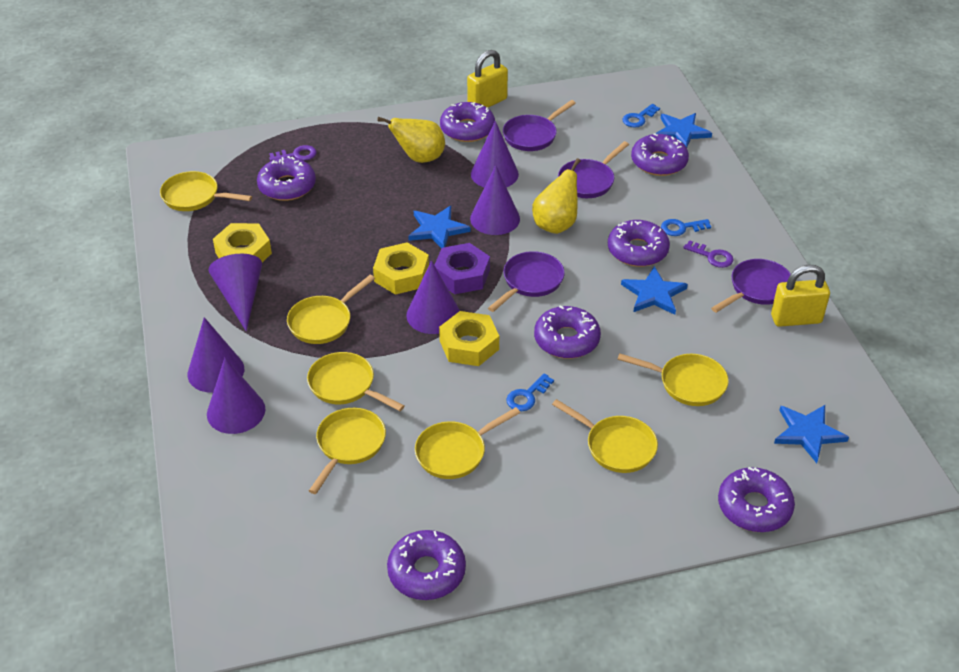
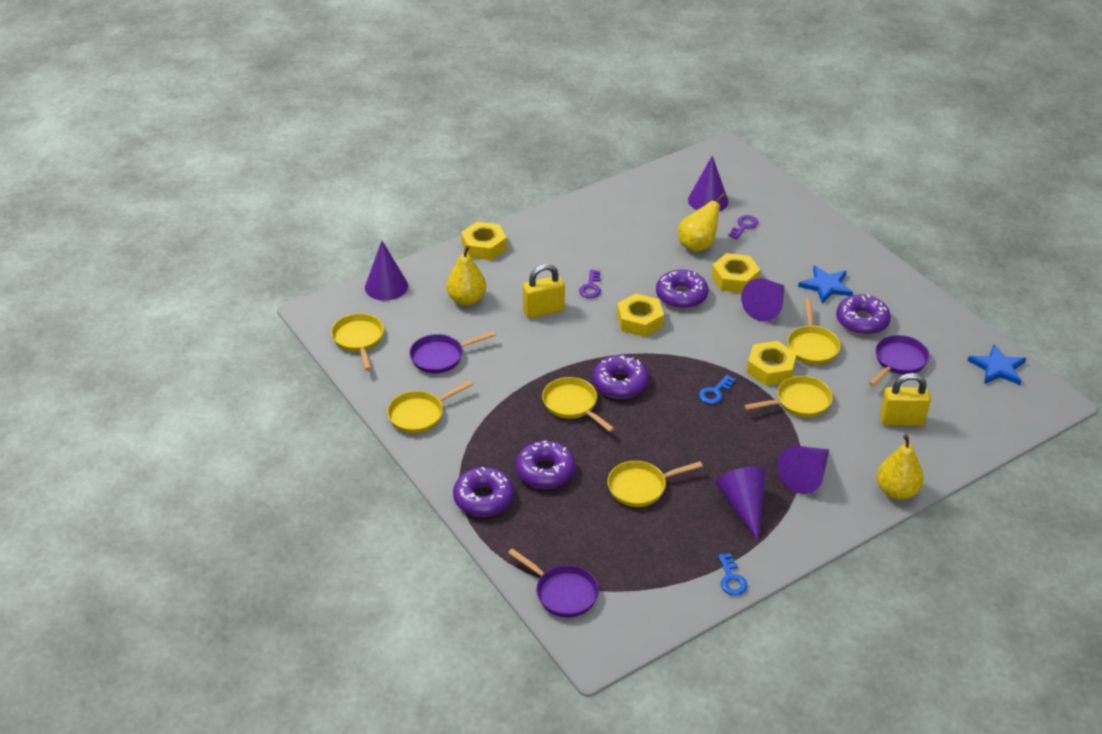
blue key: 3 -> 2
blue star: 4 -> 2
purple cone: 6 -> 5
purple donut: 7 -> 5
purple nut: 1 -> 0
purple pan: 4 -> 3
yellow nut: 3 -> 4
yellow pan: 7 -> 6
yellow pear: 2 -> 3

